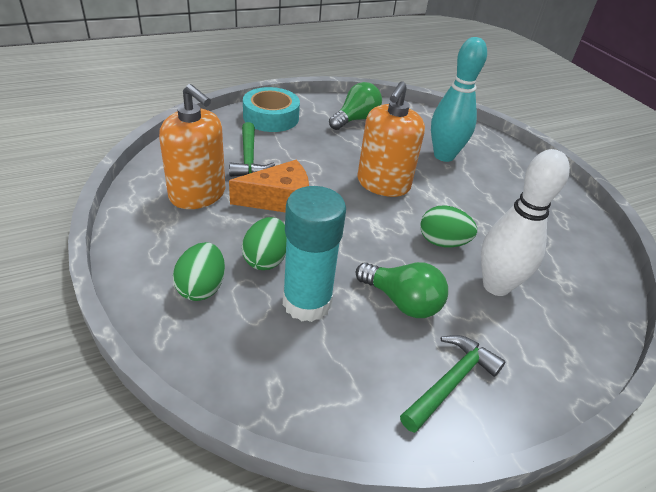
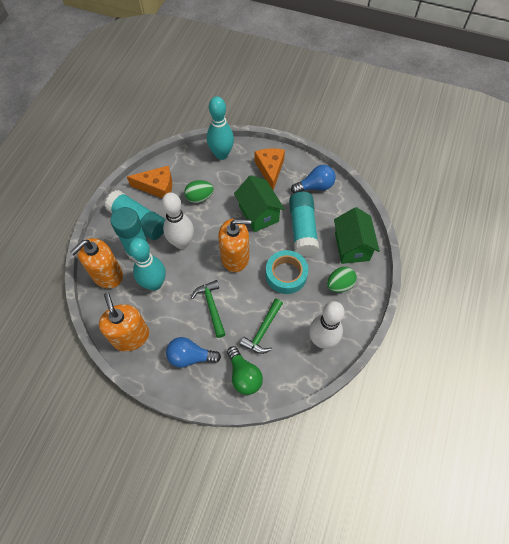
blue light bulb: 0 -> 2
green egg: 3 -> 2
green house: 0 -> 2
green light bulb: 2 -> 1
orange cheese: 1 -> 2
orange soap dispenser: 2 -> 3
turquoise bowling pin: 1 -> 2
turquoise glue stick: 1 -> 3
white bowling pin: 1 -> 2

